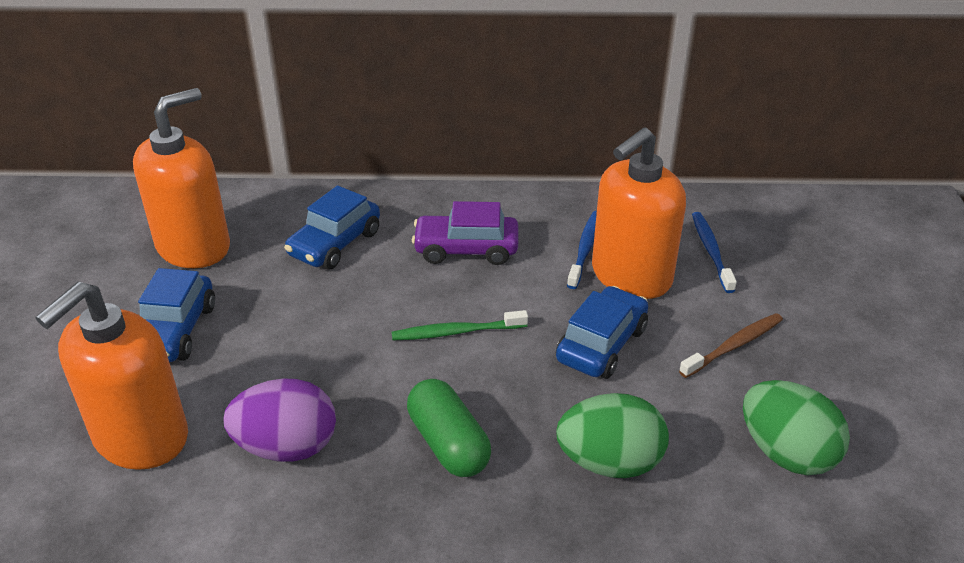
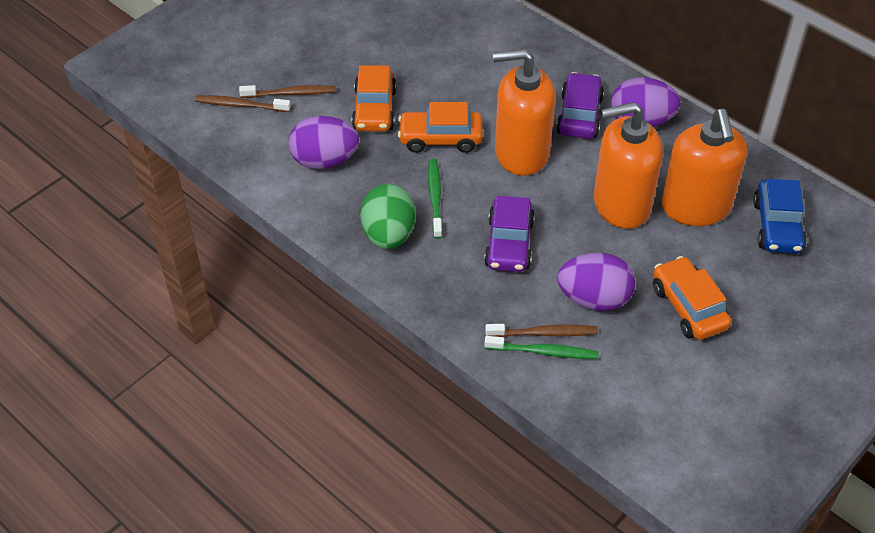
blue car: 3 -> 1
blue toothbrush: 2 -> 0
brown toothbrush: 1 -> 3
green capsule: 1 -> 0
green egg: 2 -> 1
green toothbrush: 1 -> 2
orange car: 0 -> 3
purple car: 1 -> 2
purple egg: 1 -> 3

